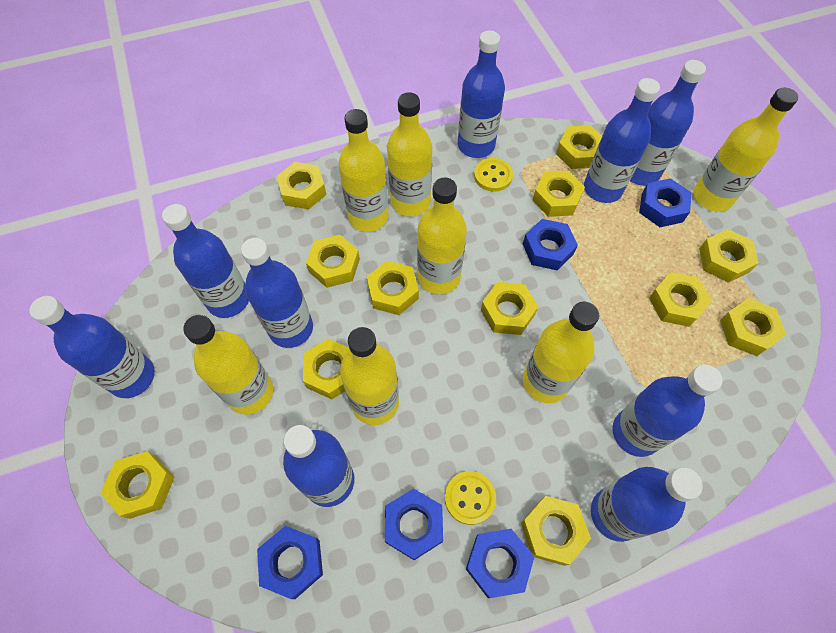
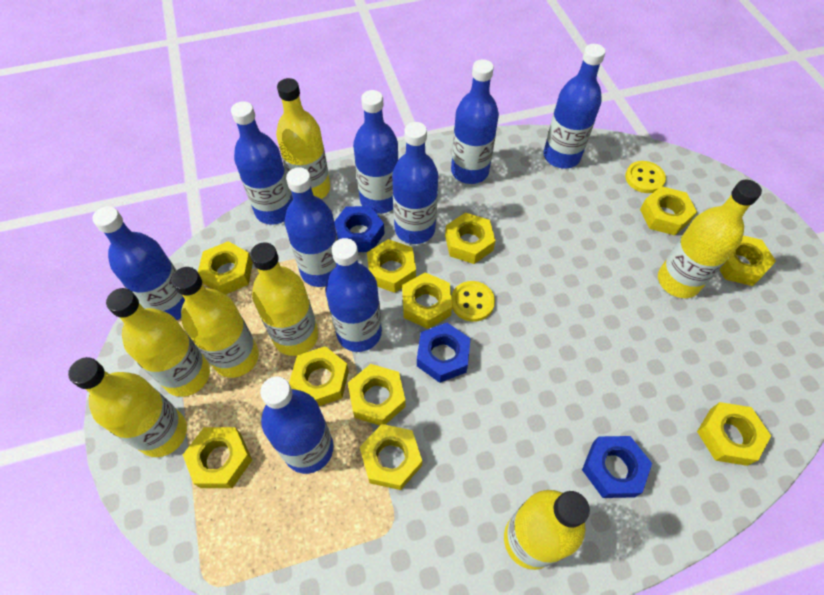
blue nut: 5 -> 3
yellow nut: 12 -> 11

